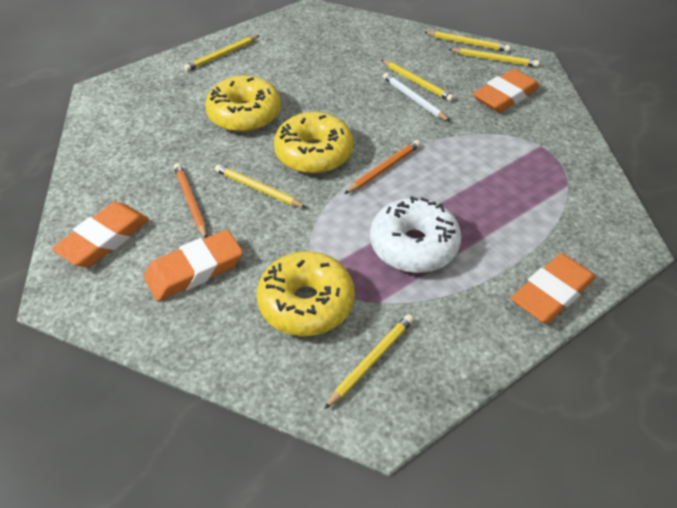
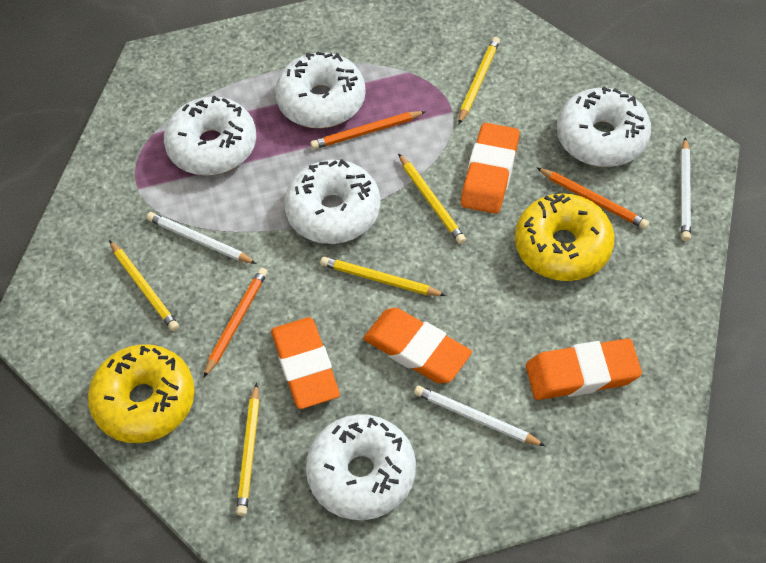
orange pencil: 2 -> 3
white donut: 1 -> 5
white pencil: 1 -> 3
yellow donut: 3 -> 2
yellow pencil: 6 -> 5

